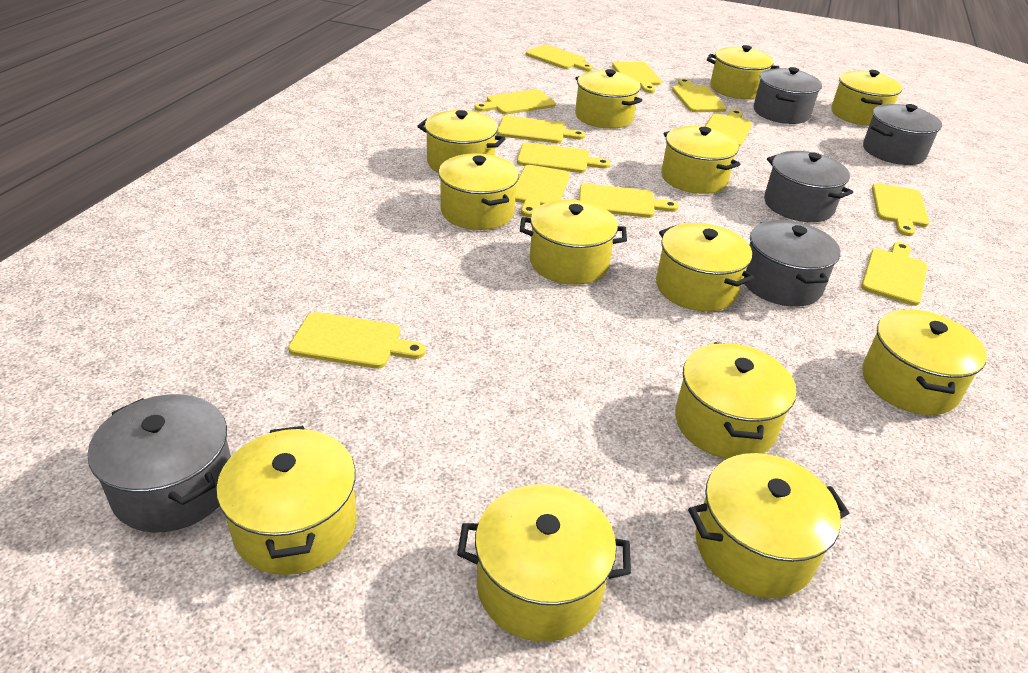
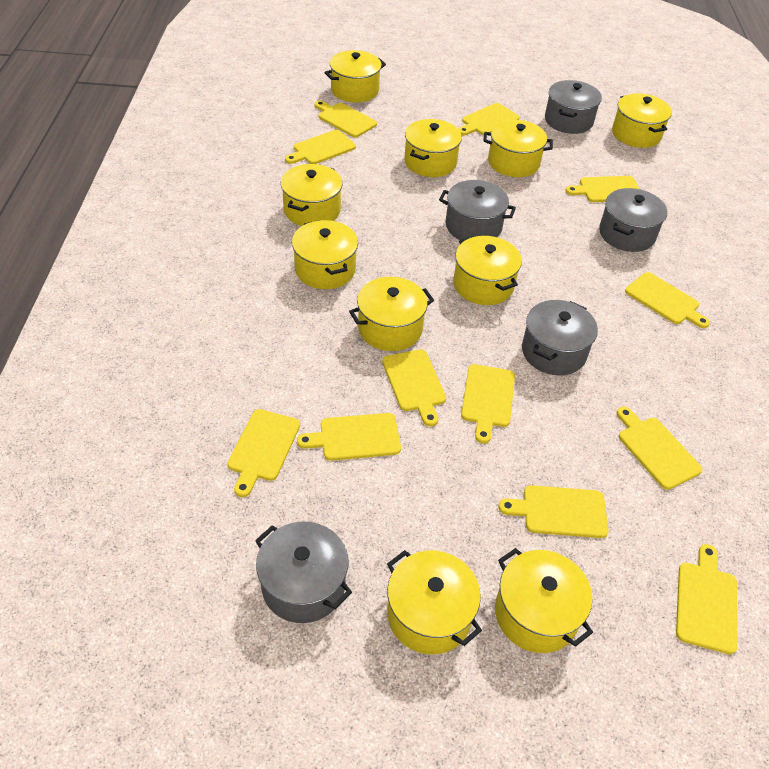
yellow pot: 13 -> 10

